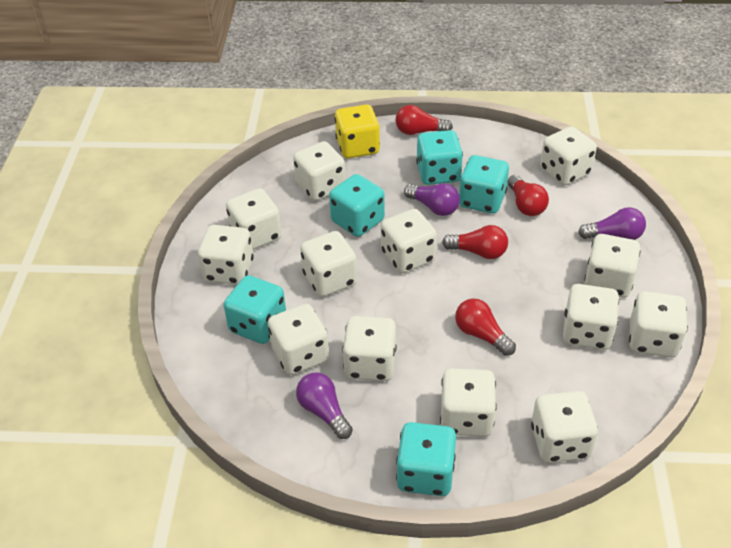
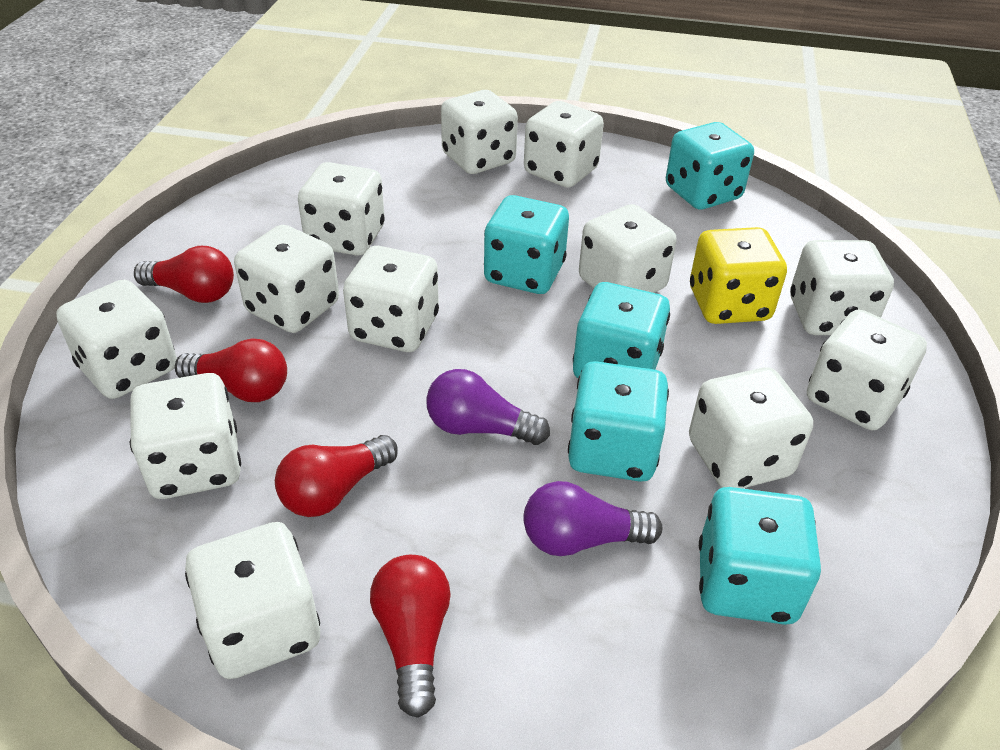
purple light bulb: 3 -> 2
white dice: 13 -> 12

